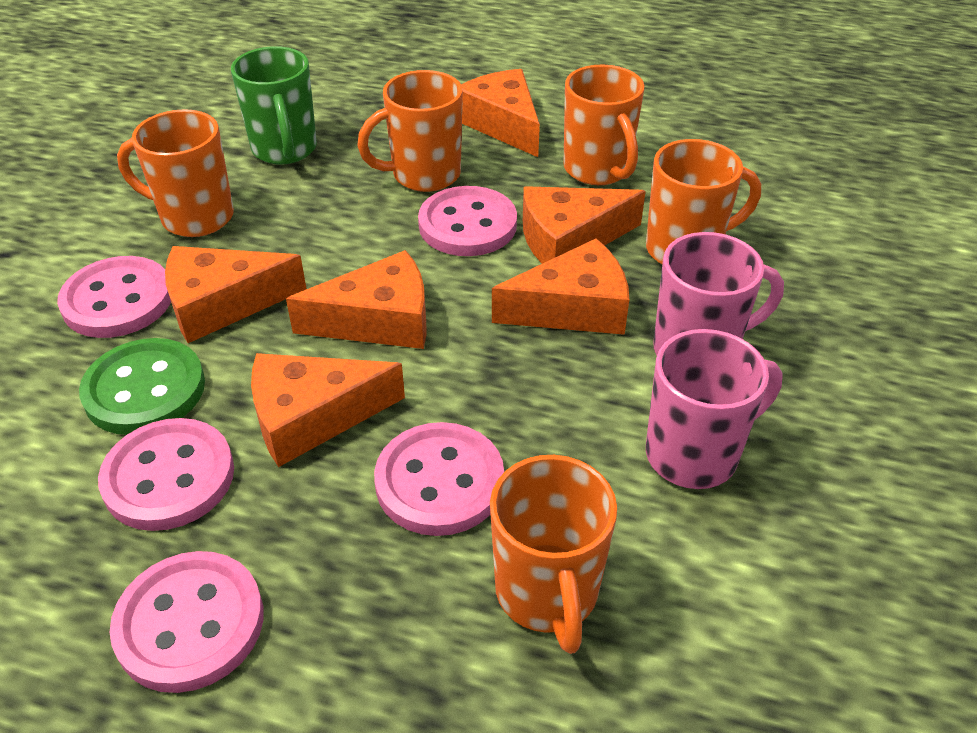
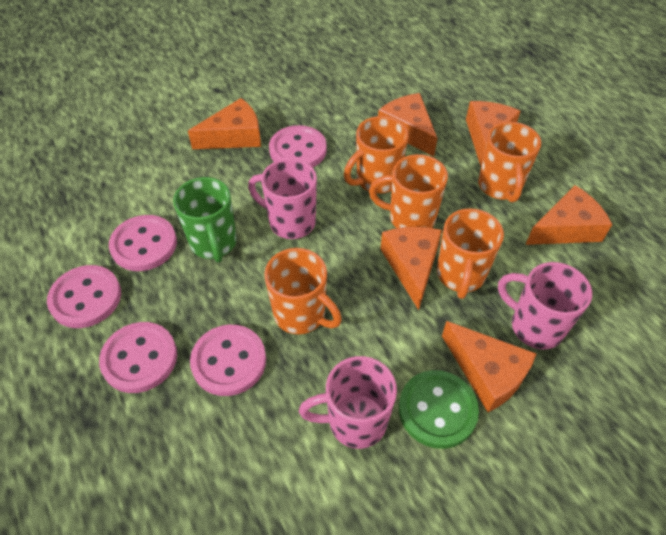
pink mug: 2 -> 3

